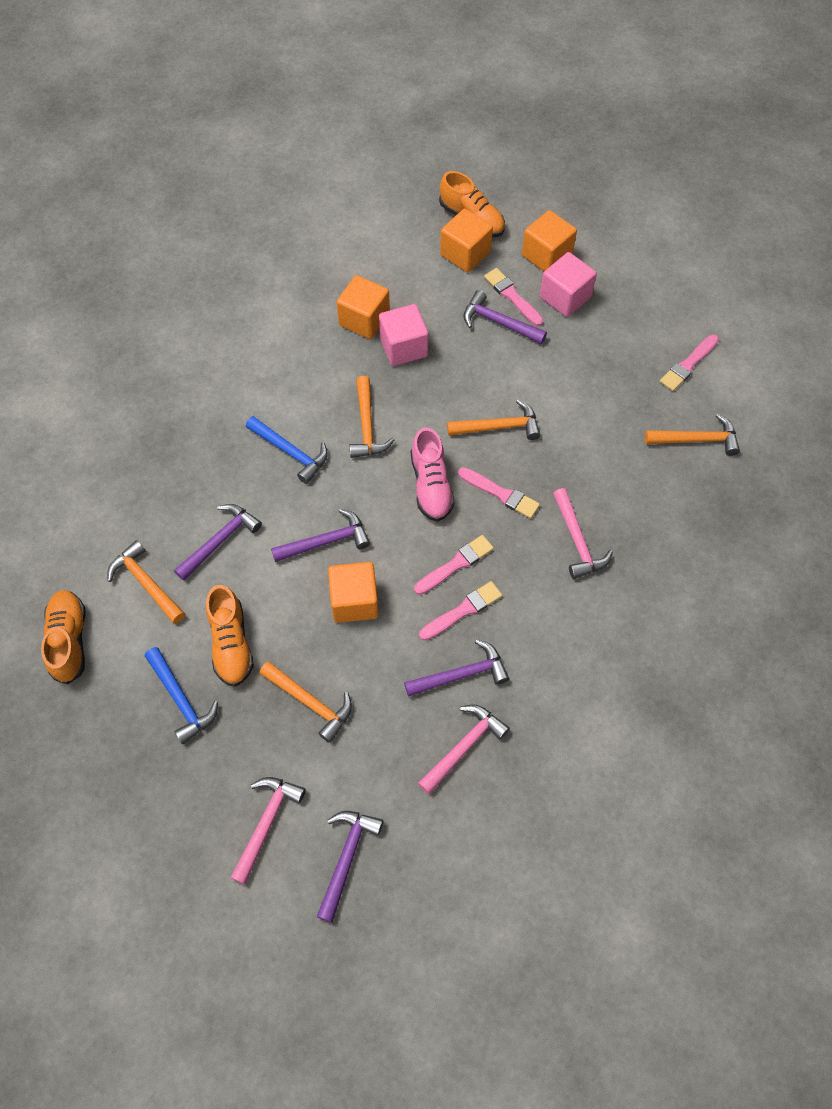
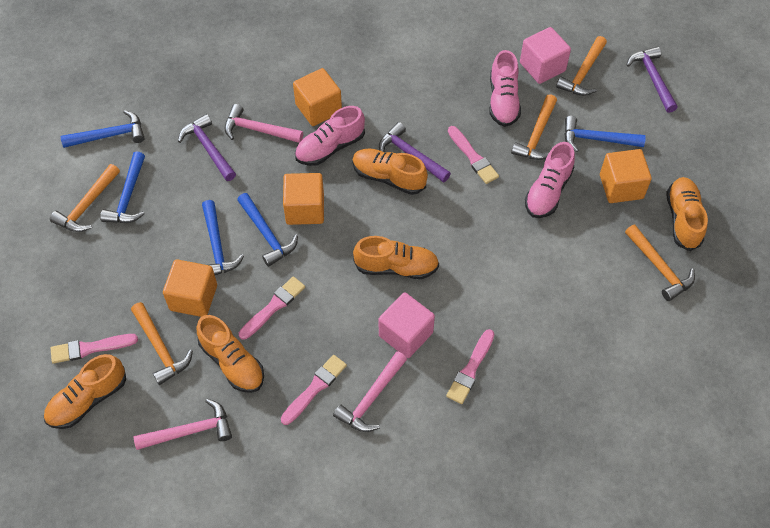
blue hammer: 2 -> 5
orange shoe: 3 -> 5
pink shoe: 1 -> 3
purple hammer: 5 -> 3

